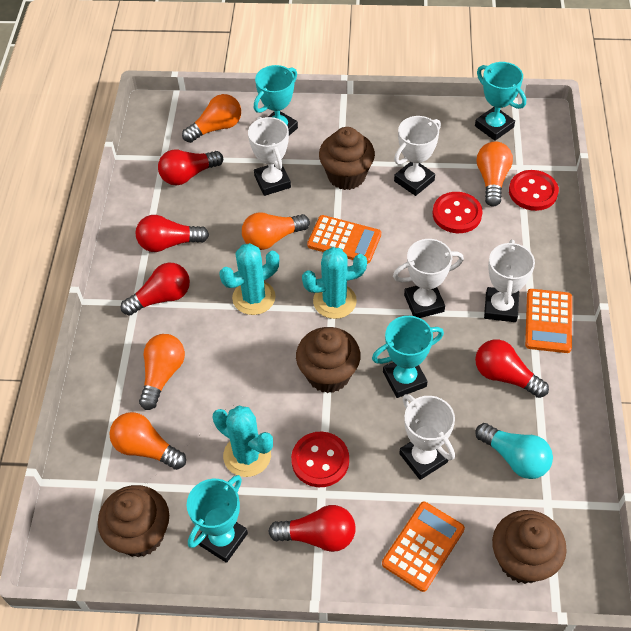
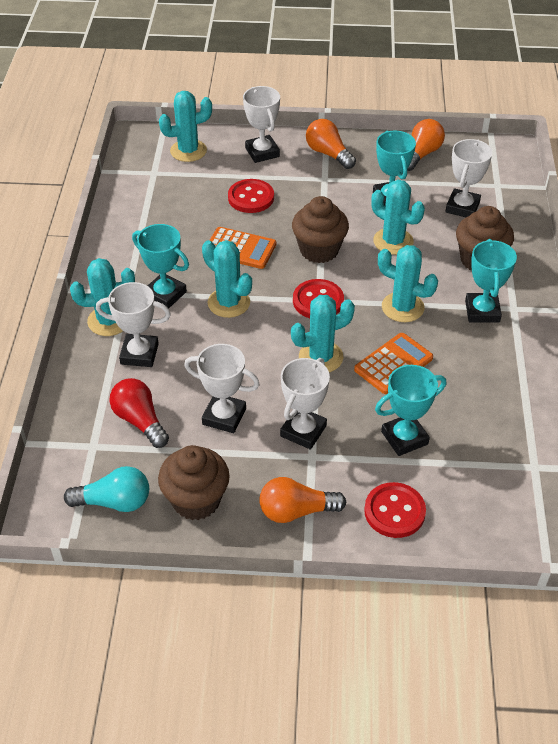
brown cupcake: 4 -> 3
orange calculator: 3 -> 2
orange light bulb: 5 -> 3
red light bulb: 5 -> 1
turquoise cactus: 3 -> 6

